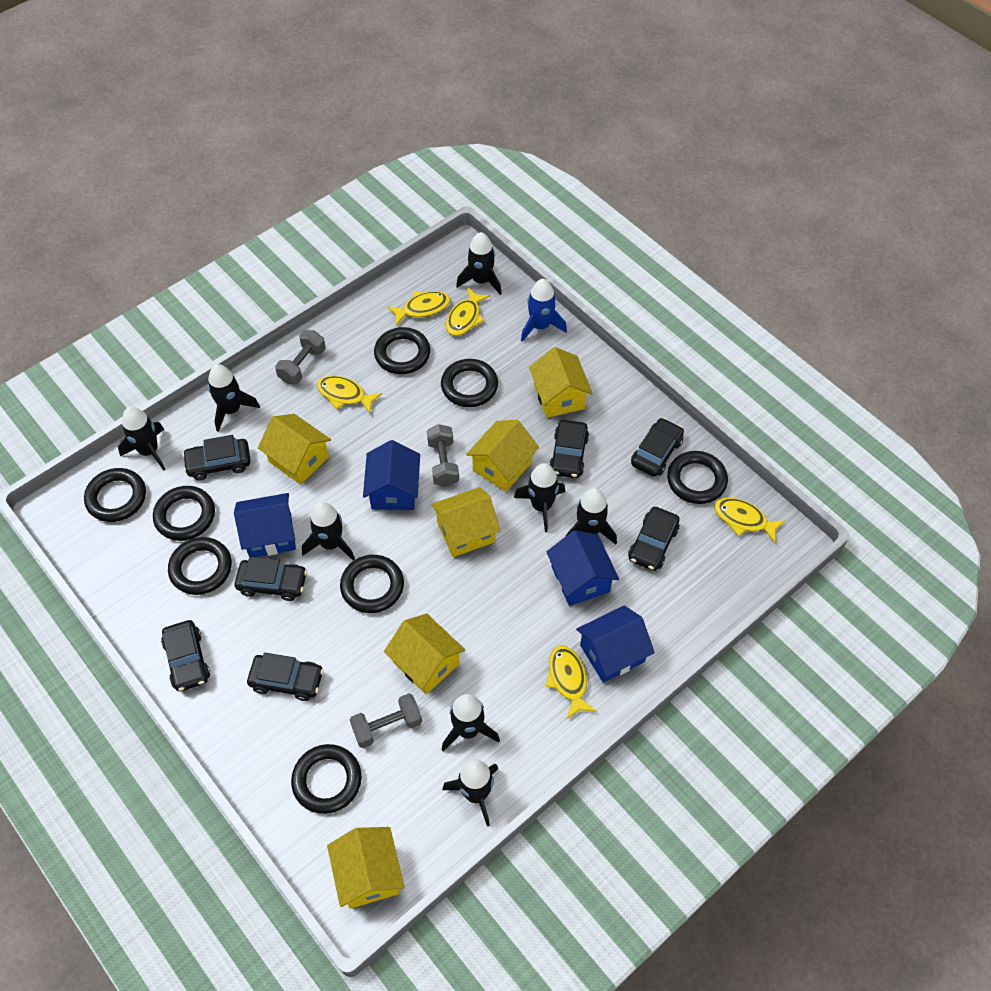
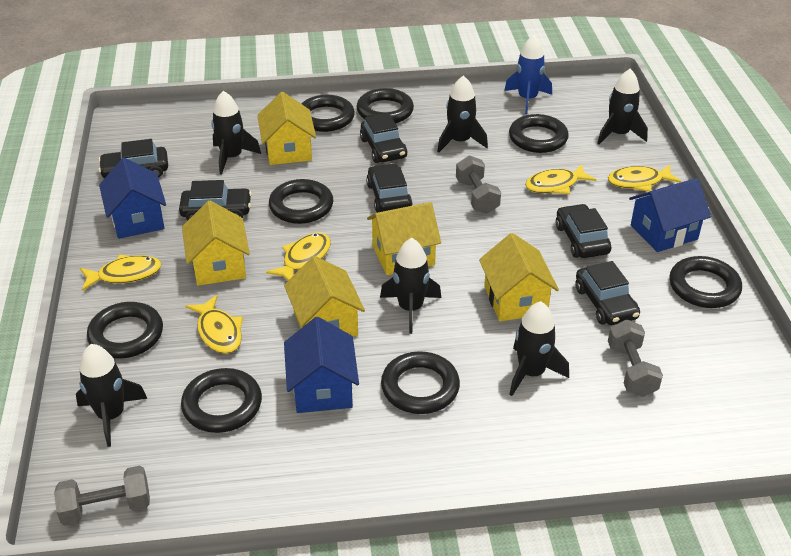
black car: 7 -> 6
black rocket: 8 -> 6
blue house: 4 -> 3
yellow house: 6 -> 5

